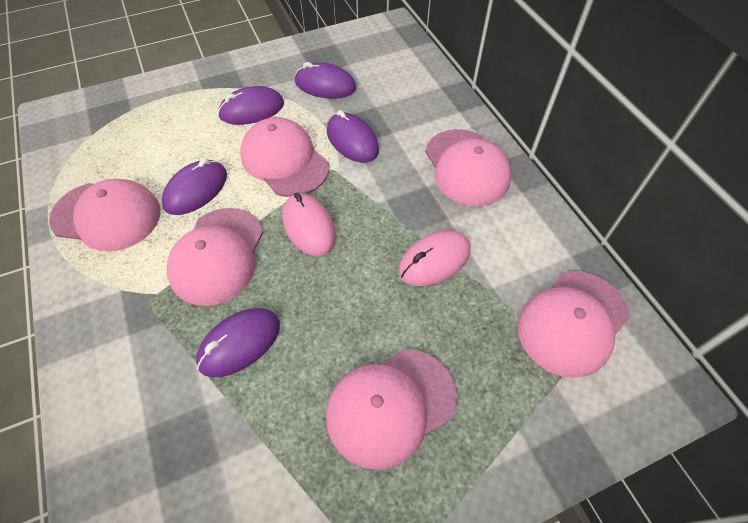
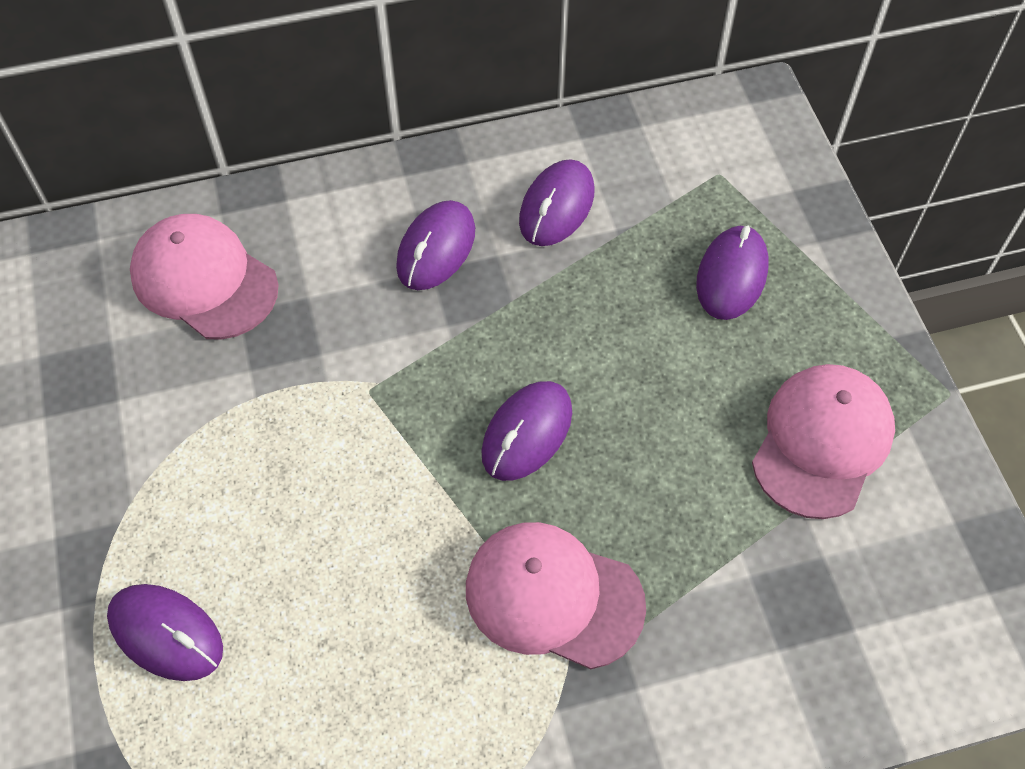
pink cap: 6 -> 3
pink mouse: 2 -> 0

